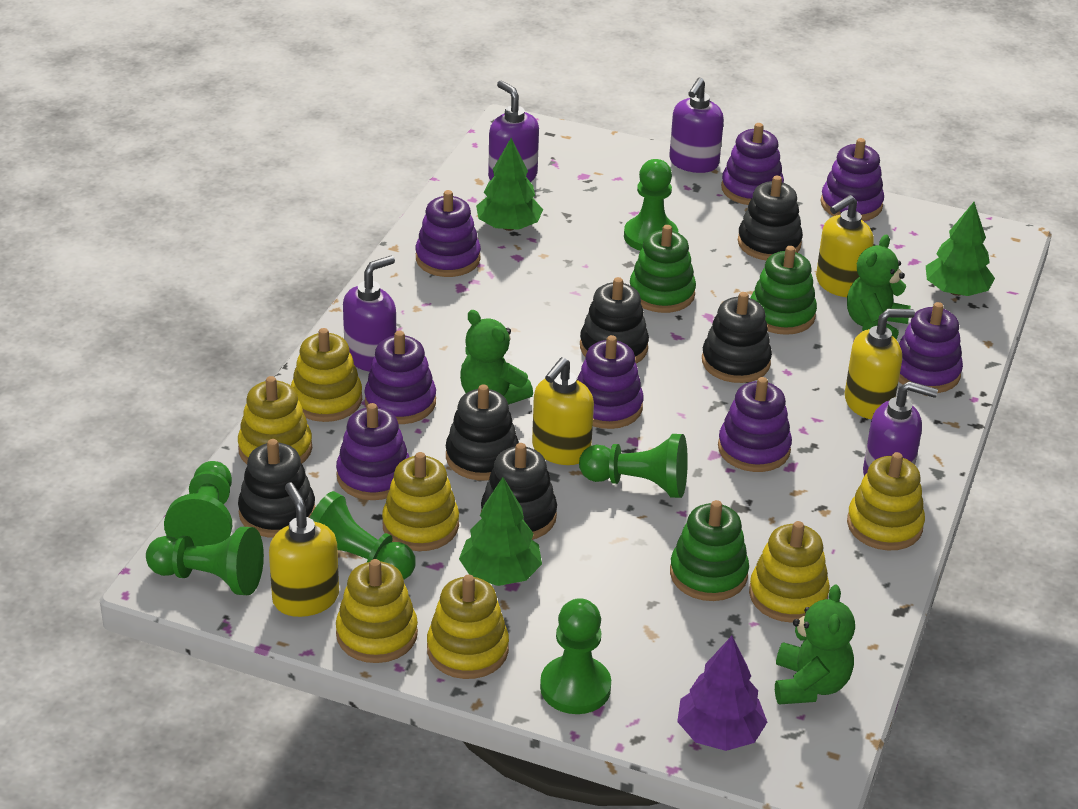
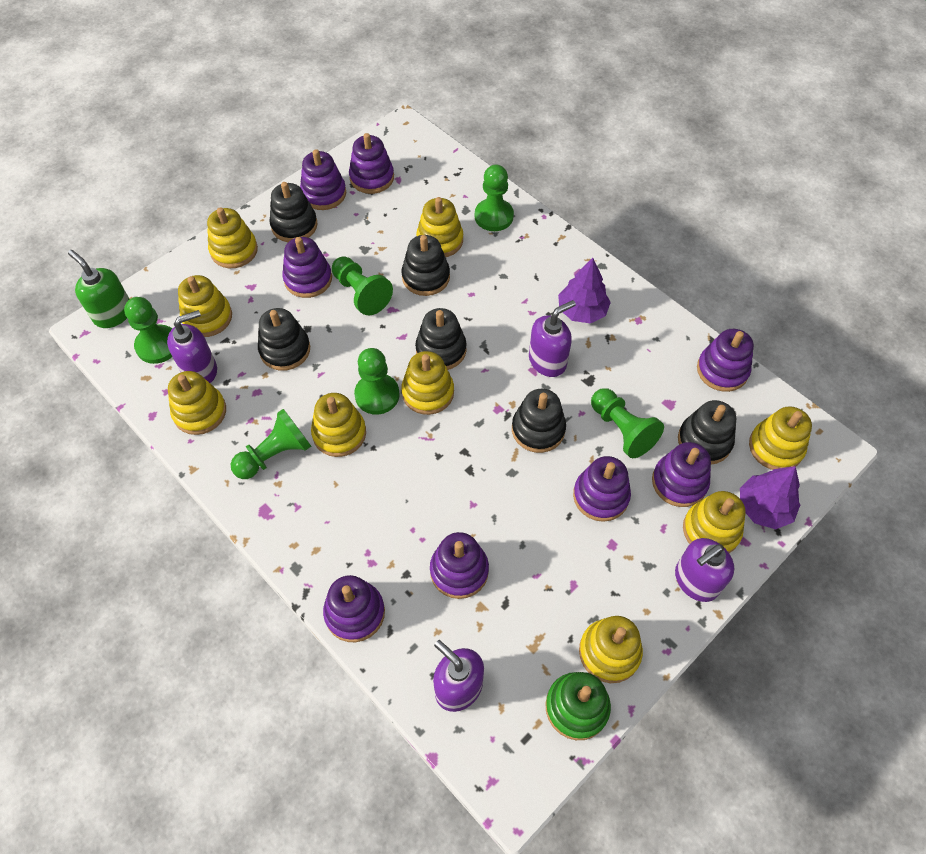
green soap dispenser: 0 -> 1
green stacking toy: 3 -> 1
green teddy bear: 3 -> 0
green tree: 3 -> 0
purple tree: 1 -> 2
yellow soap dispenser: 4 -> 0
yellow stacking toy: 7 -> 9

